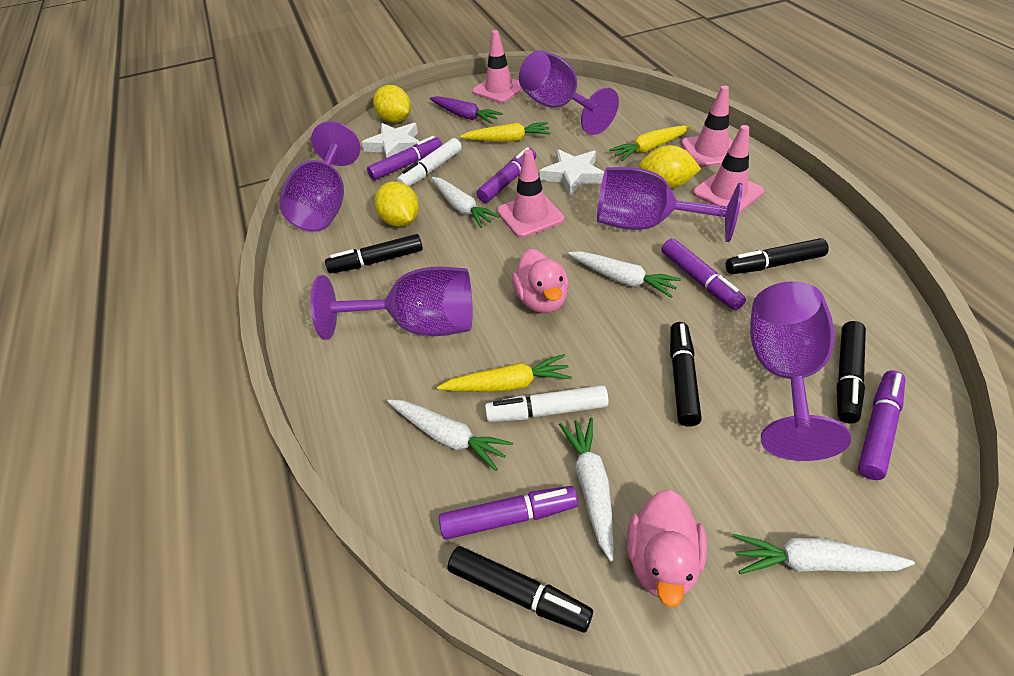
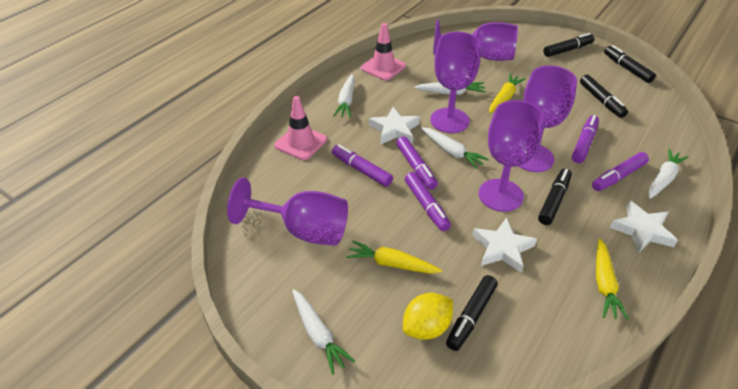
pink duck: 2 -> 0
pink traffic cone: 4 -> 2
purple carrot: 1 -> 0
white marker: 2 -> 0
white star: 2 -> 3
yellow lemon: 3 -> 1

